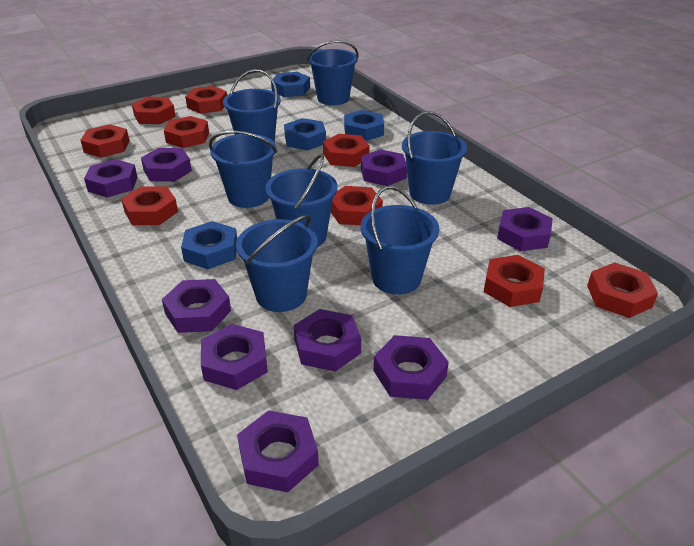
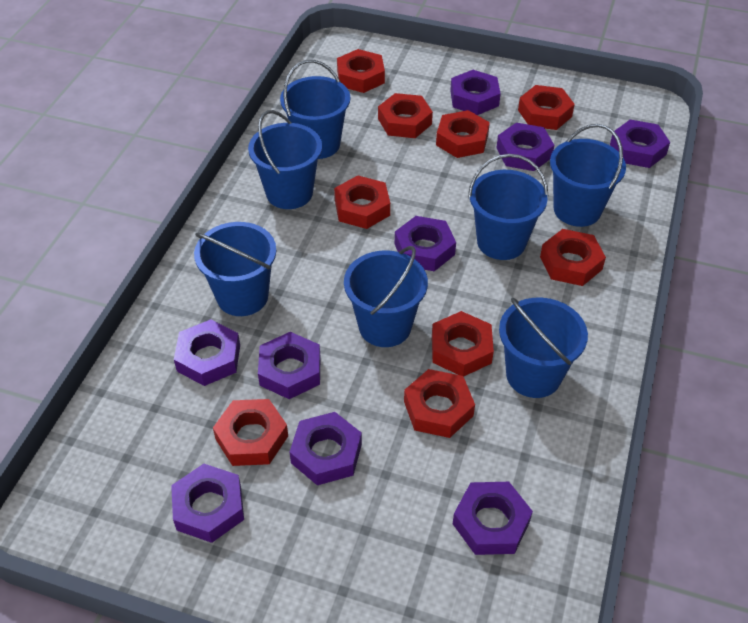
blue nut: 4 -> 0

